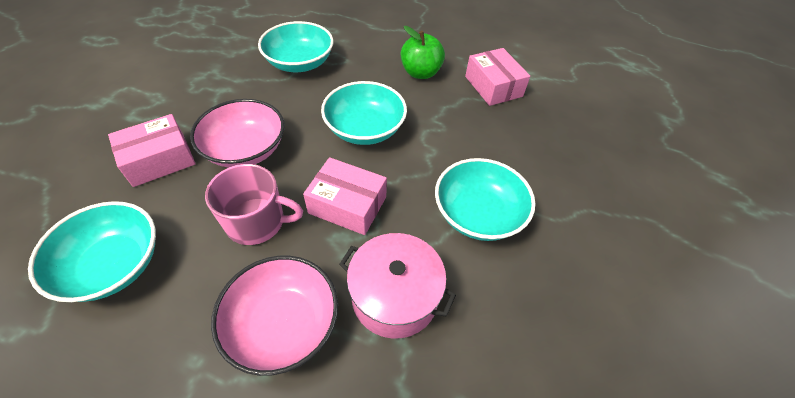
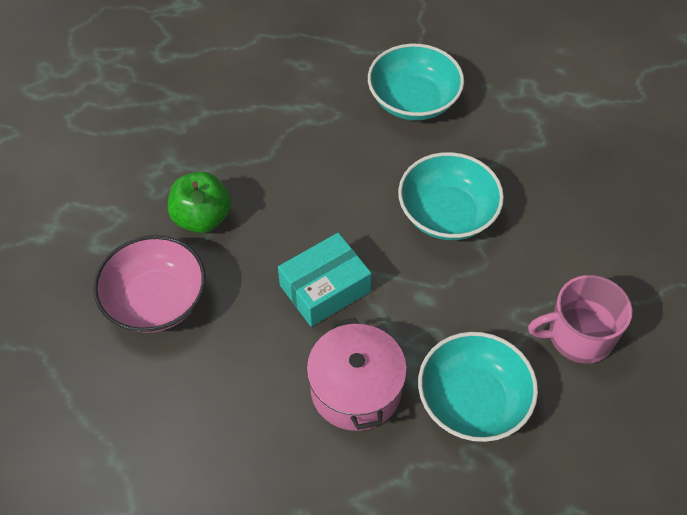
pink bowl: 2 -> 1
pink box: 3 -> 0
turquoise bowl: 4 -> 3
turquoise box: 0 -> 1

